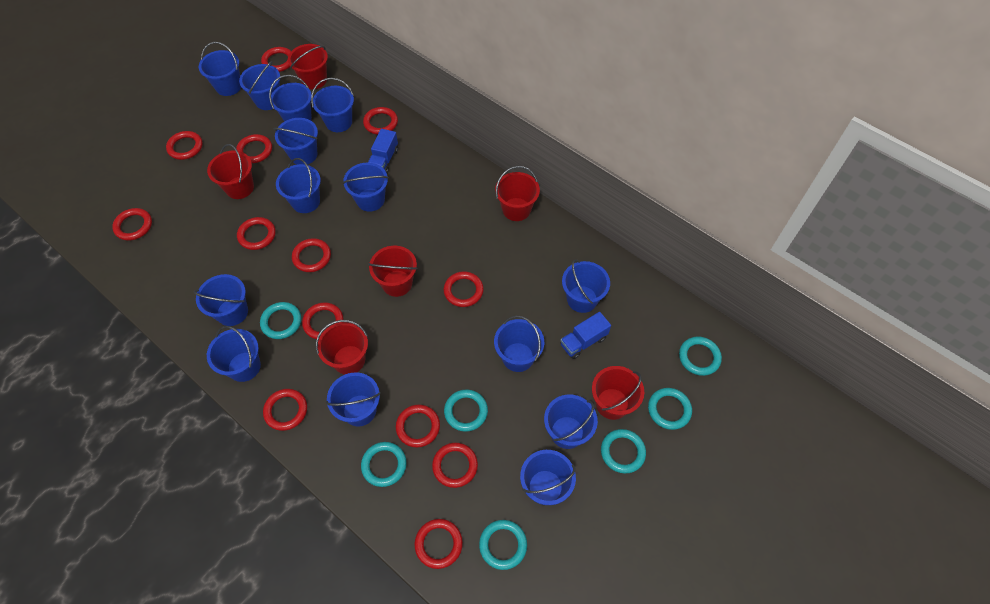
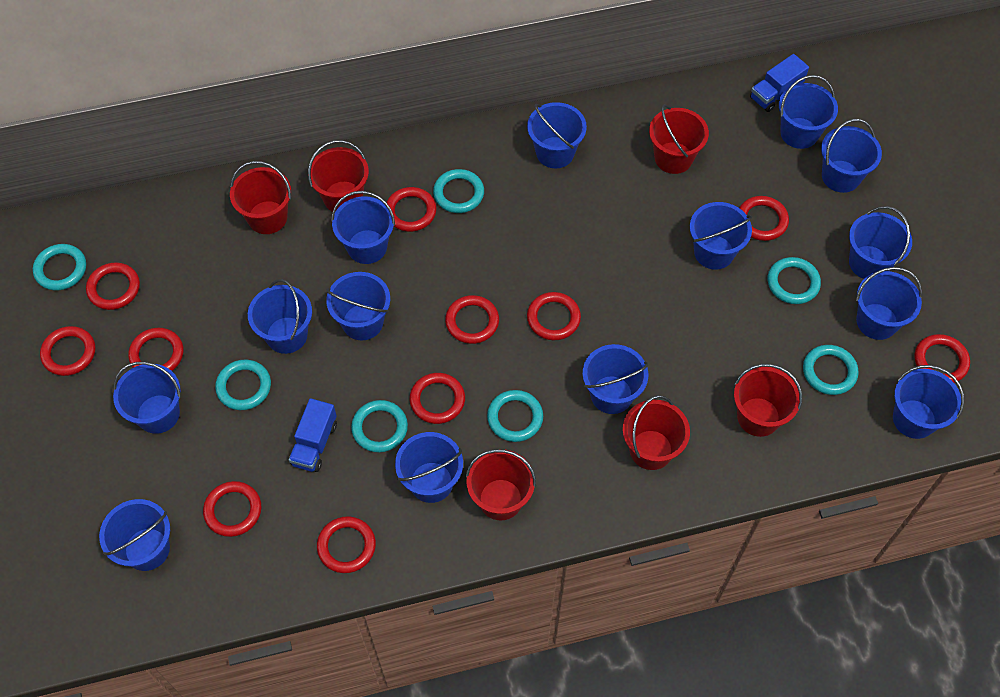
red ring: 13 -> 11

